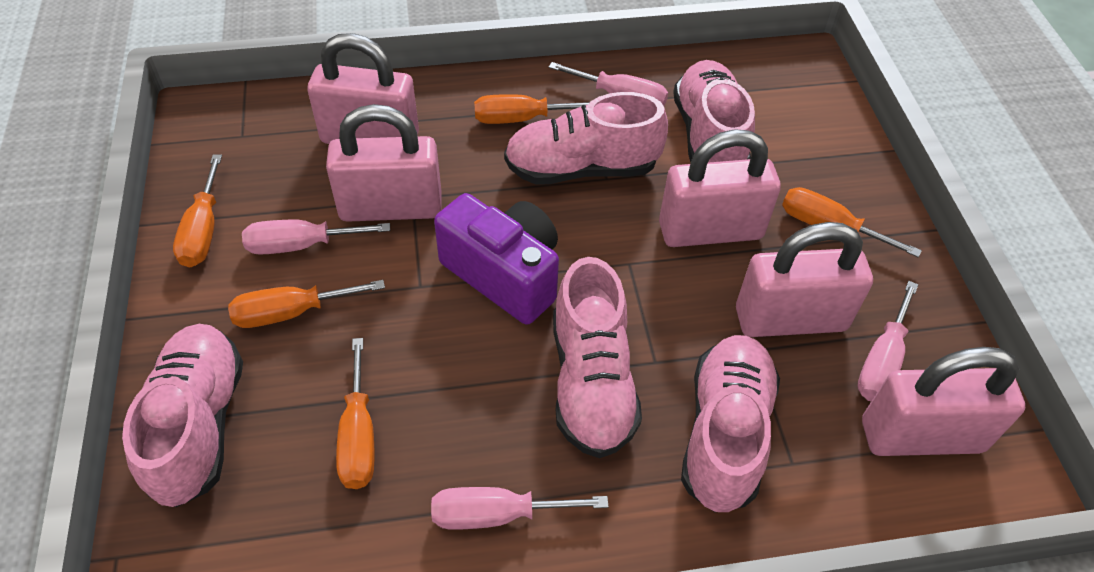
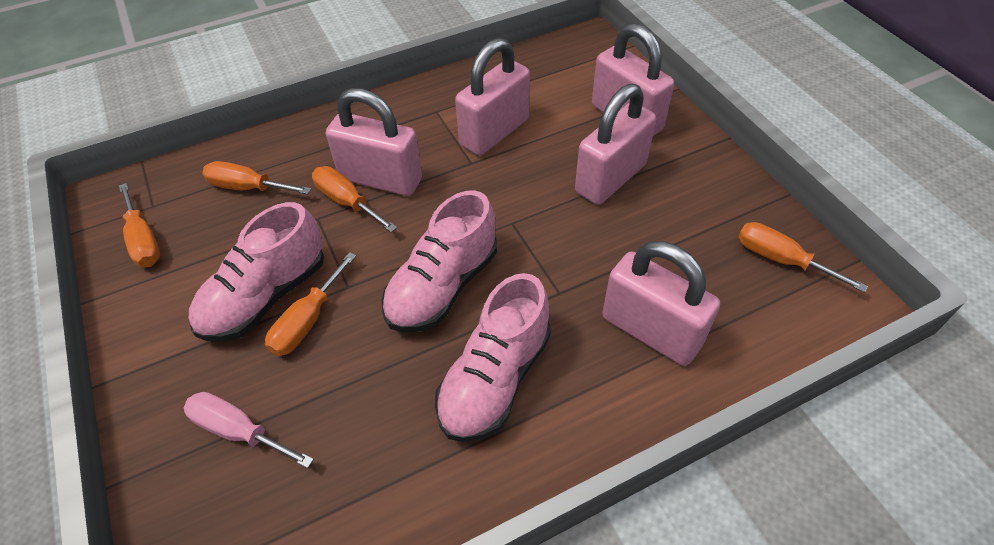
pink screwdriver: 4 -> 1
pink shoe: 5 -> 3
purple camera: 1 -> 0

